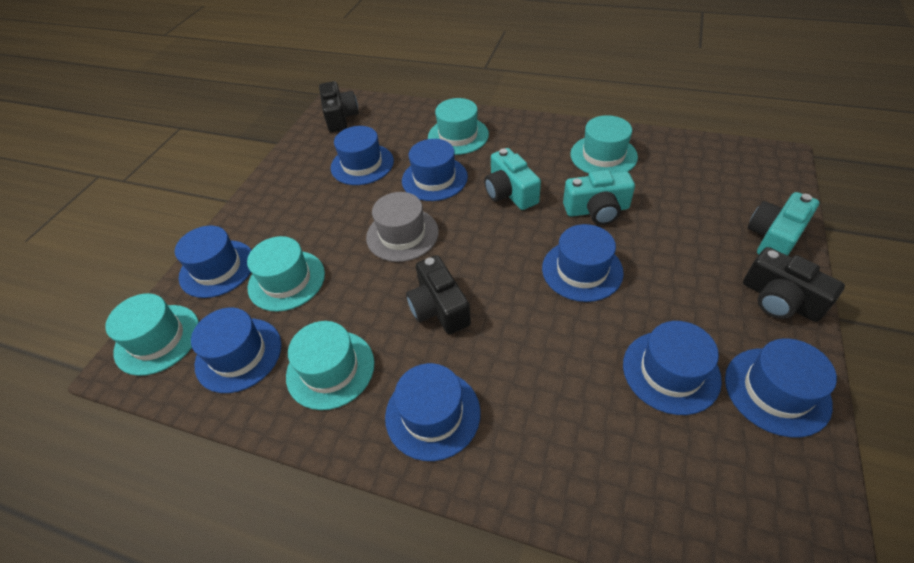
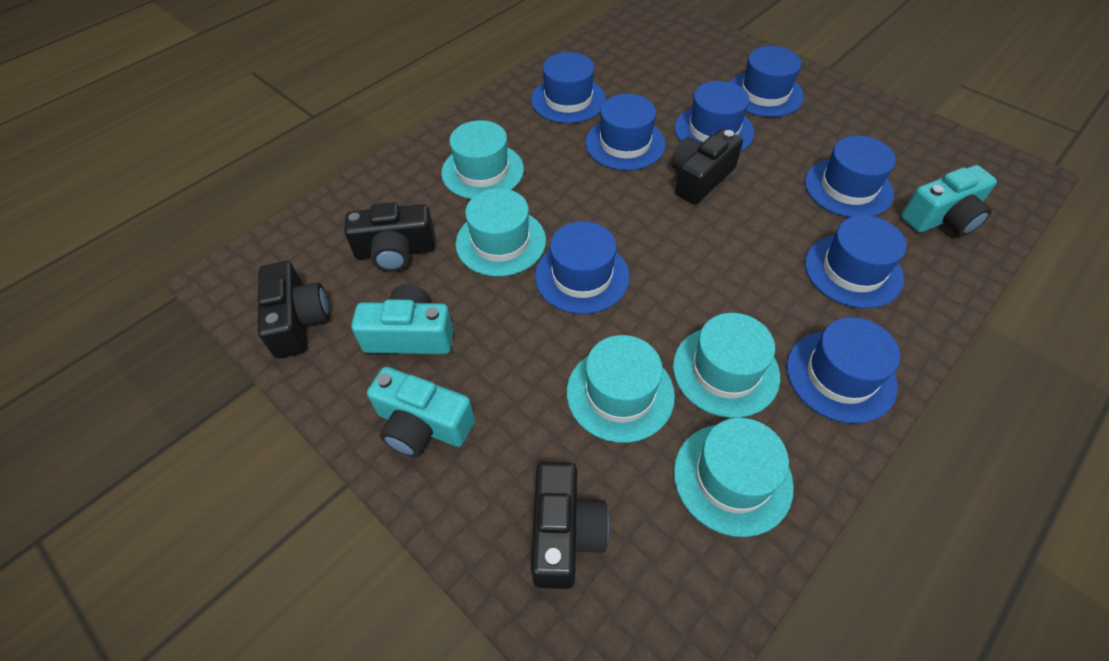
black camera: 3 -> 4
grey hat: 1 -> 0

